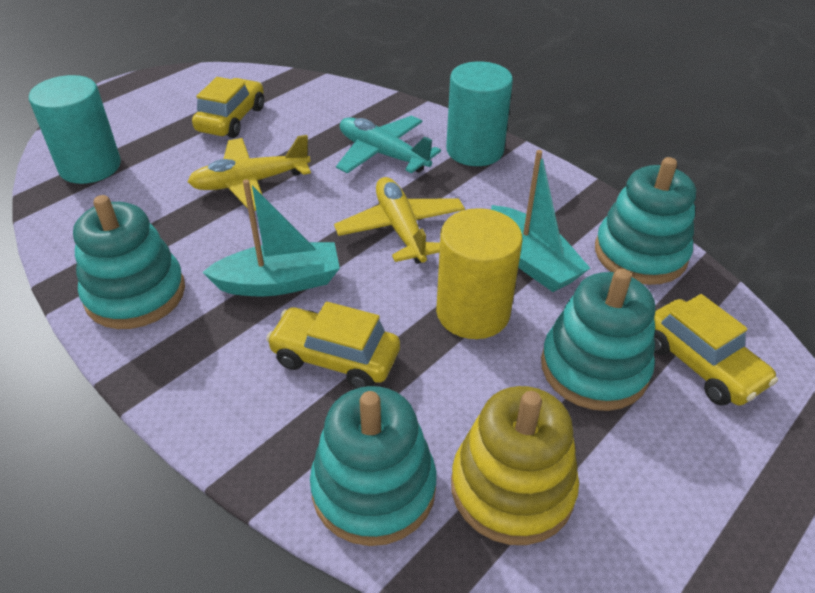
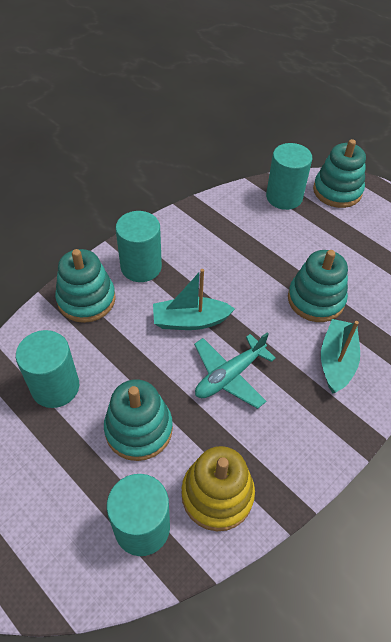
turquoise cylinder: 2 -> 4
yellow car: 3 -> 0
yellow cylinder: 1 -> 0
yellow plane: 2 -> 0

